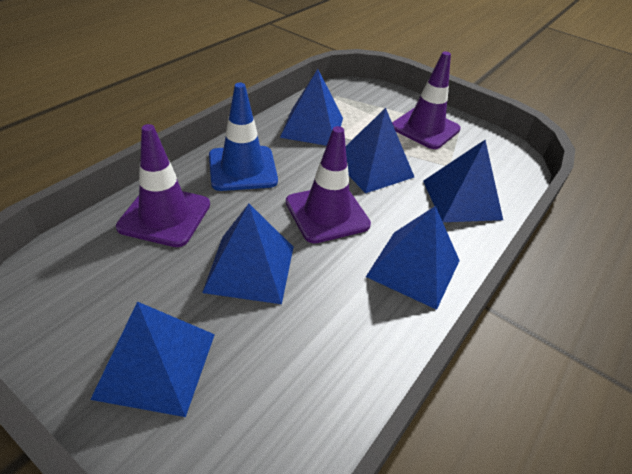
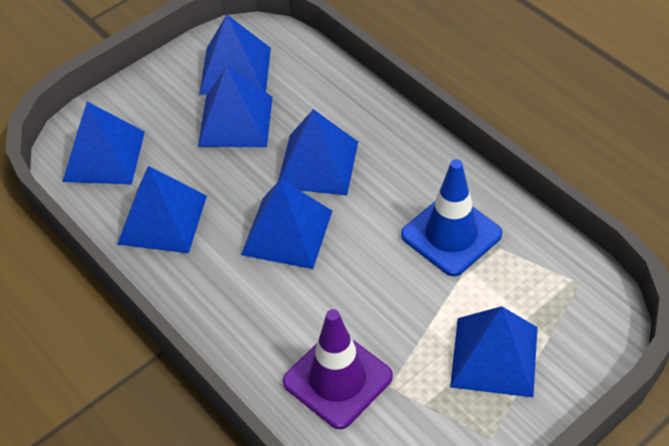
blue pyramid: 6 -> 7
purple traffic cone: 3 -> 1

